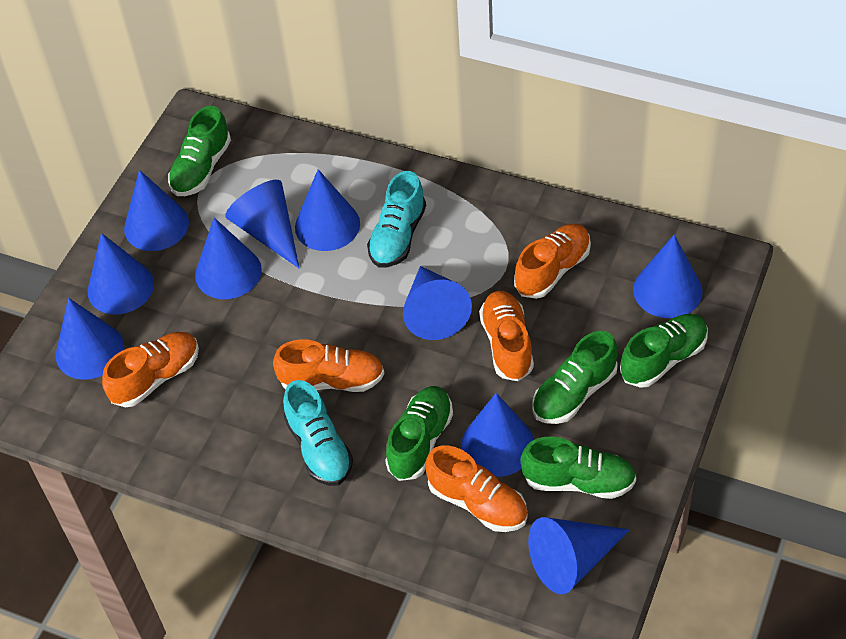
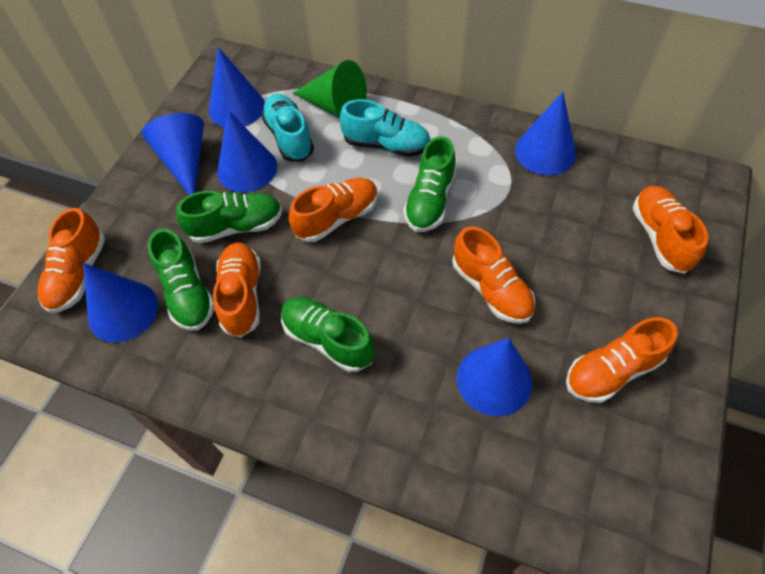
blue cone: 10 -> 6
green cone: 0 -> 1
green shoe: 5 -> 4
orange shoe: 5 -> 6

